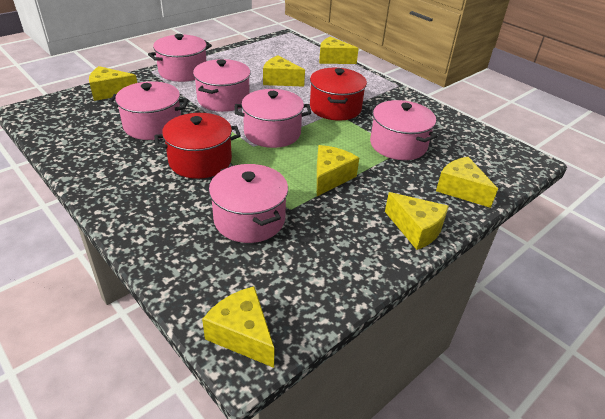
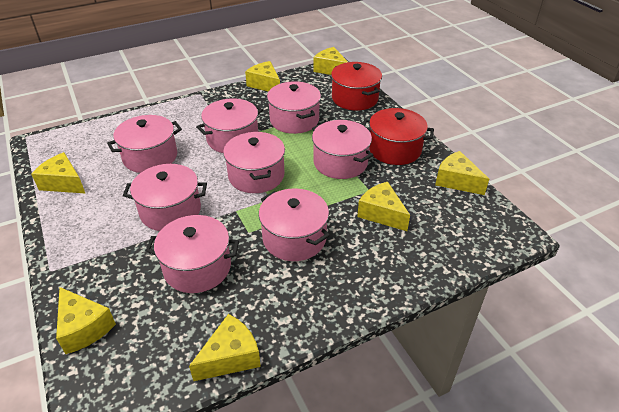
pink pot: 6 -> 8

